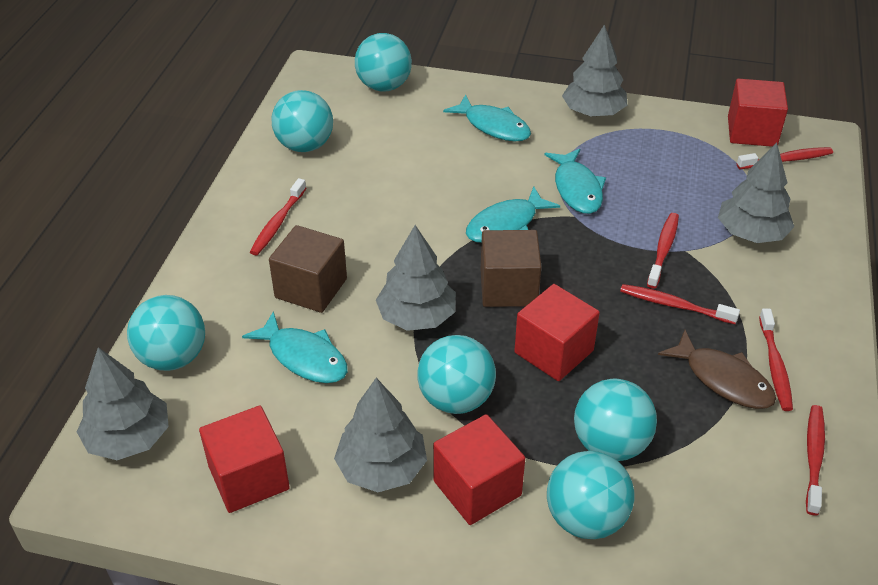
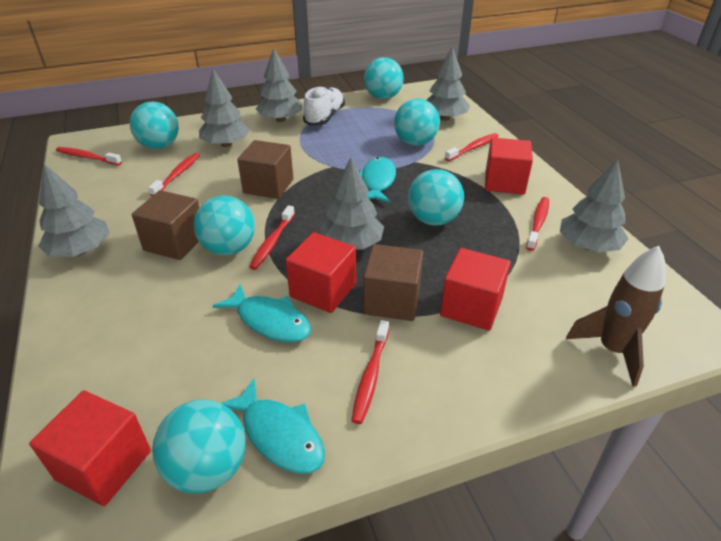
brown cube: 2 -> 3
brown fish: 1 -> 0
brown rocket: 0 -> 1
grey tree: 5 -> 6
turquoise fish: 4 -> 3
white shoe: 0 -> 1

